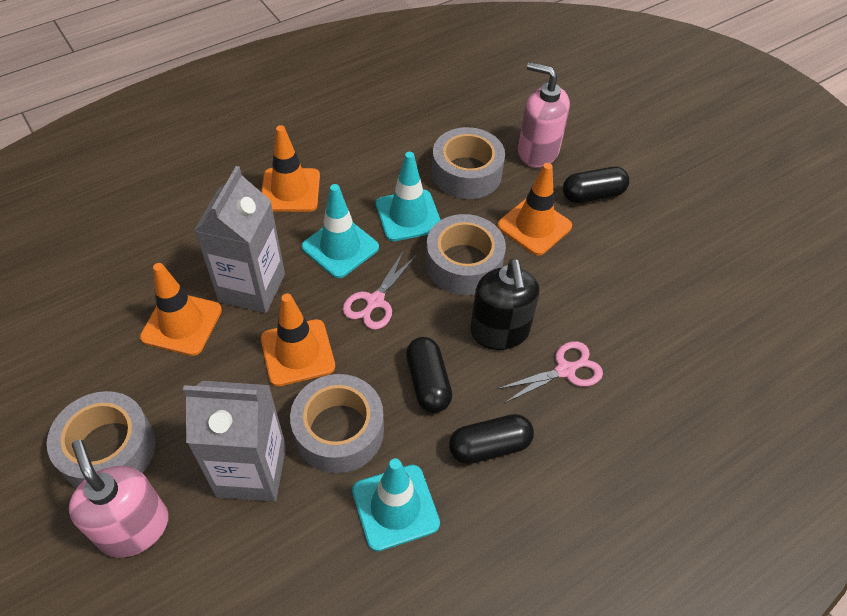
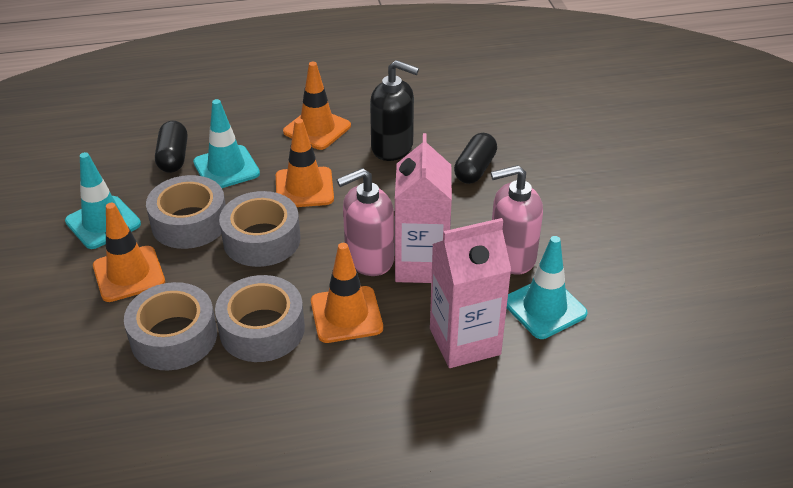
black capsule: 3 -> 2
grey carton: 2 -> 0
pink carton: 0 -> 2
pink scissors: 2 -> 0

